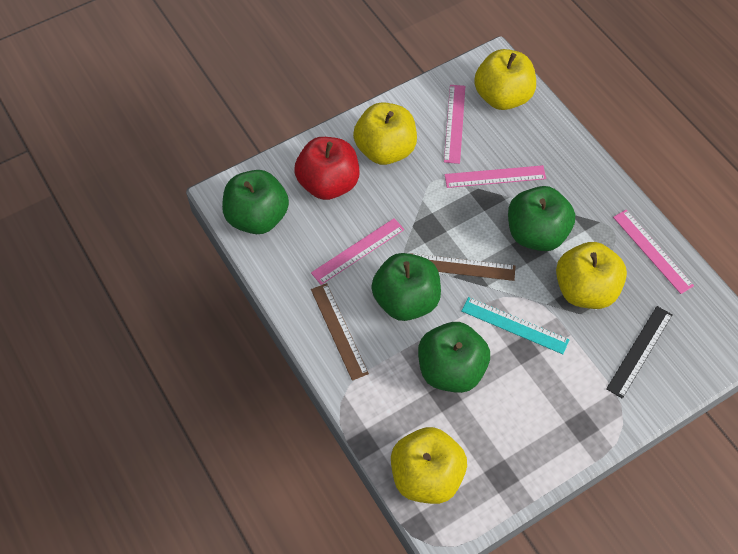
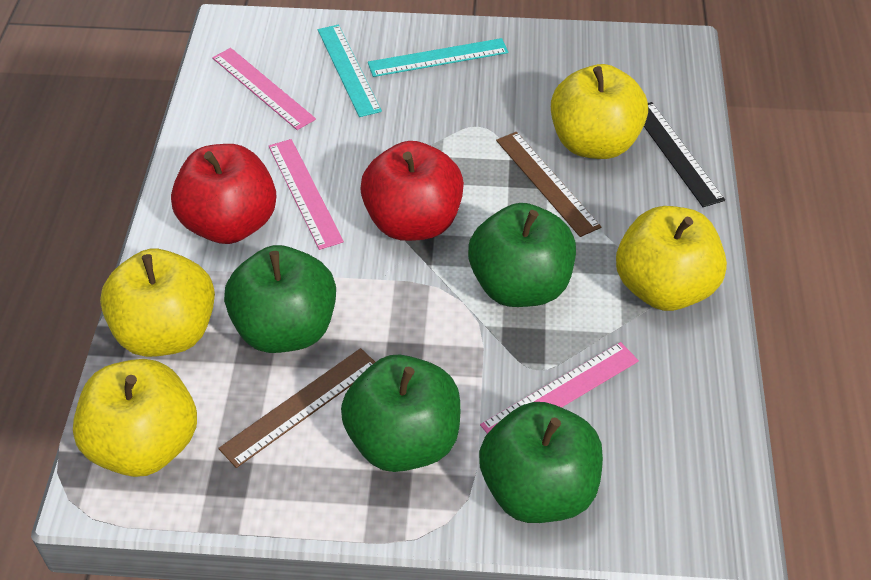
pink ruler: 4 -> 3
red apple: 1 -> 2
turquoise ruler: 1 -> 2

